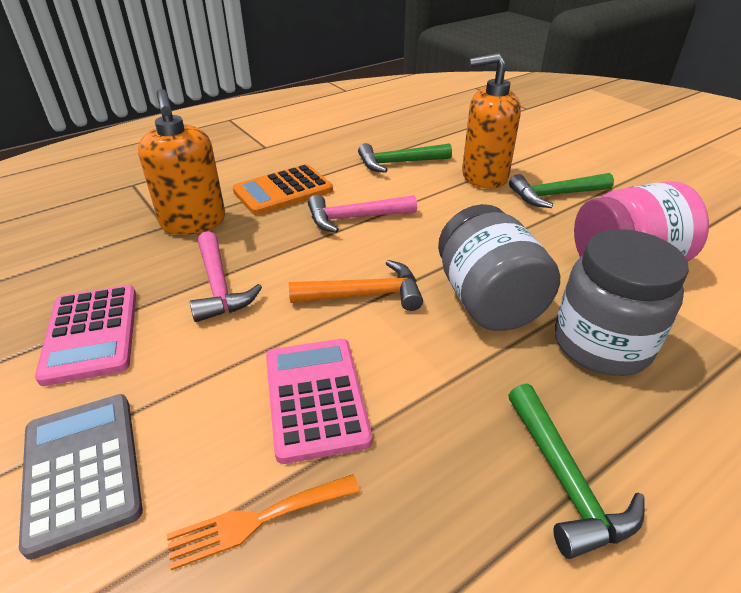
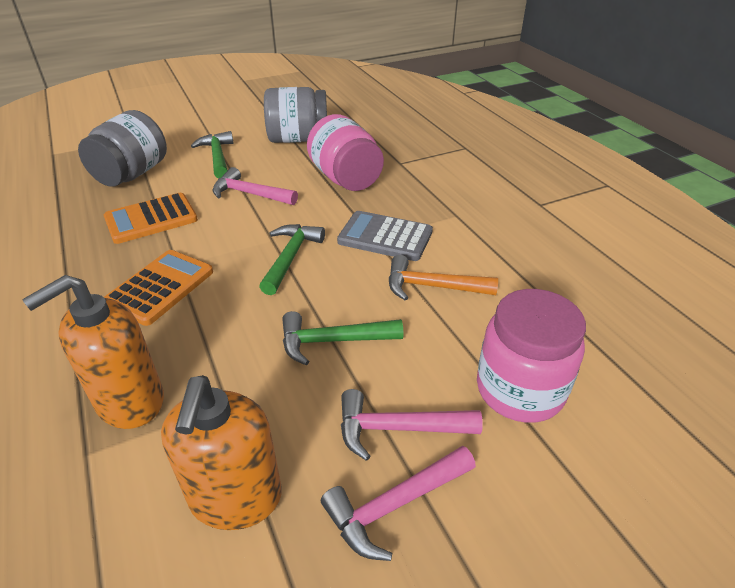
orange calculator: 1 -> 2
orange fork: 1 -> 0
pink calculator: 2 -> 0
pink hammer: 2 -> 3
pink jar: 1 -> 2

